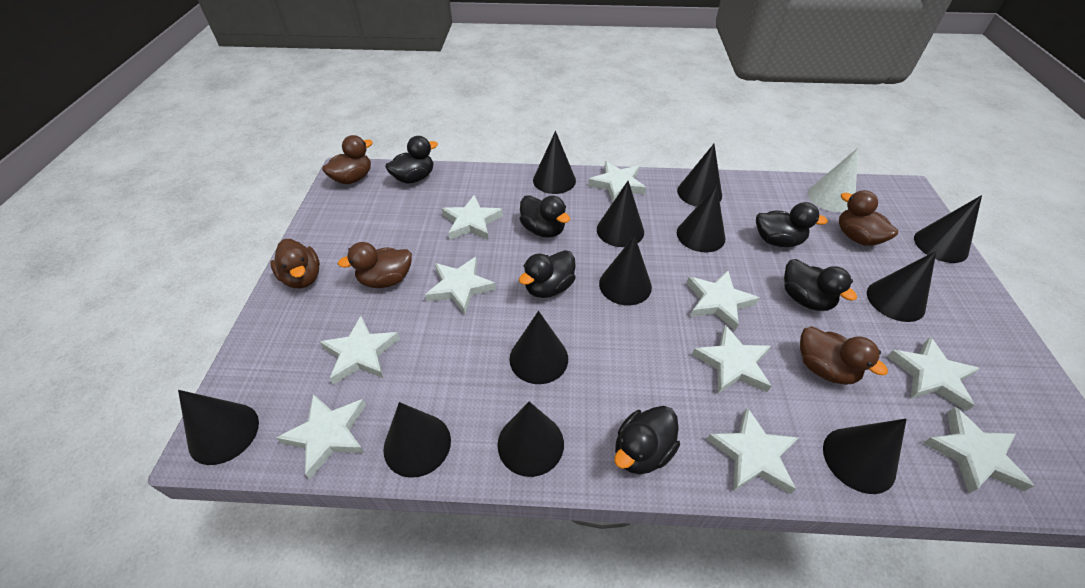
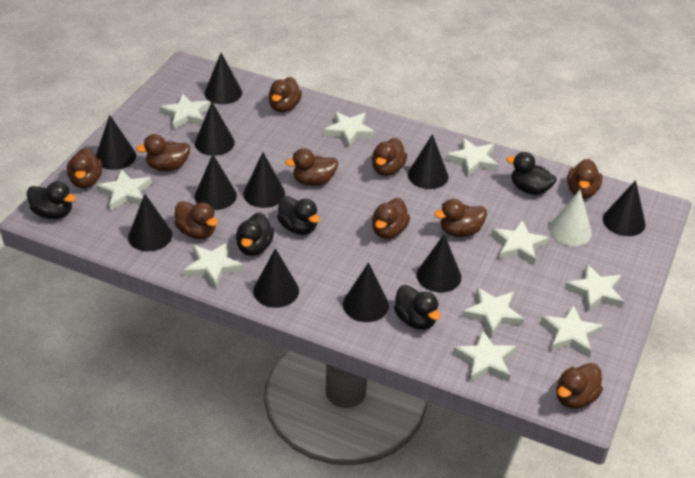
black cone: 12 -> 11
black duck: 6 -> 5
brown duck: 5 -> 10

